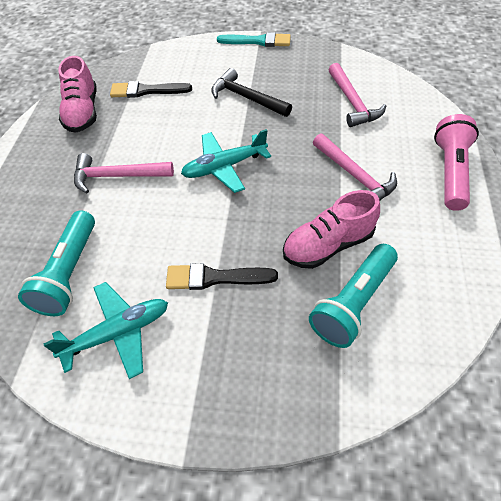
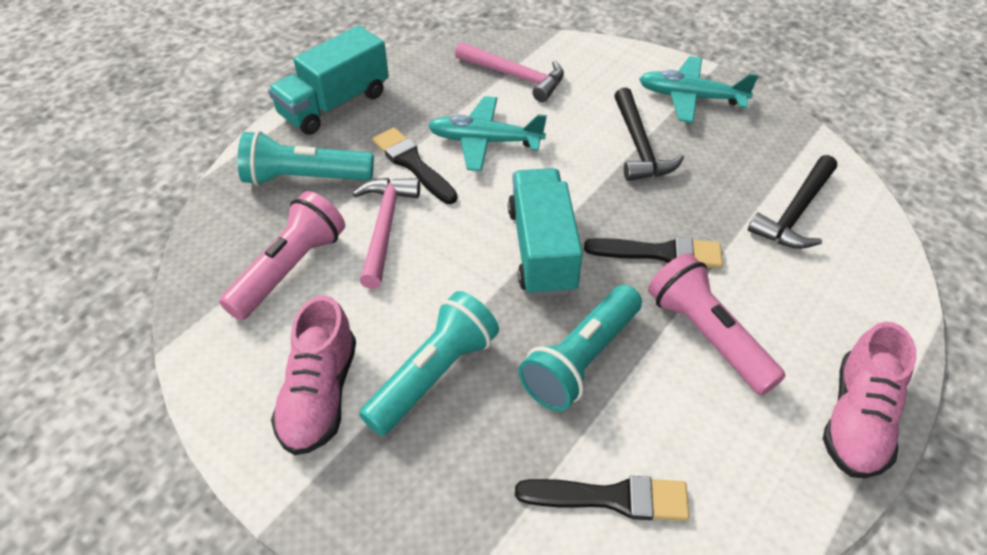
black brush: 2 -> 3
black hammer: 1 -> 2
pink flashlight: 1 -> 2
pink hammer: 3 -> 2
turquoise brush: 1 -> 0
turquoise flashlight: 2 -> 3
turquoise truck: 0 -> 2

